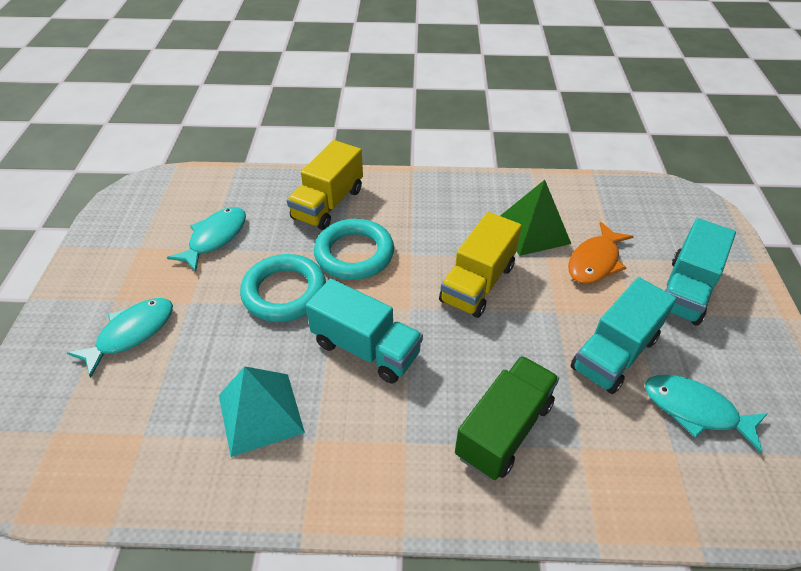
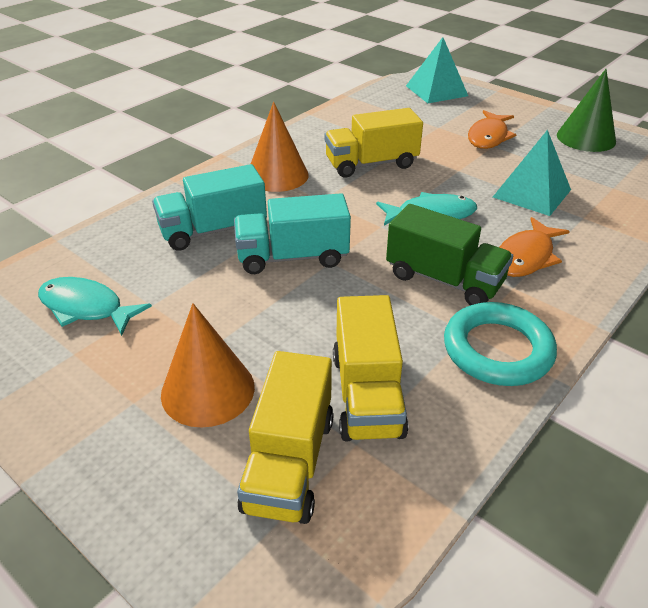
green cone: 0 -> 1
green pyramid: 1 -> 0
orange cone: 0 -> 2
orange fish: 1 -> 2
turquoise fish: 3 -> 2
turquoise pyramid: 1 -> 2
turquoise ring: 2 -> 1
turquoise truck: 3 -> 2
yellow truck: 2 -> 3

